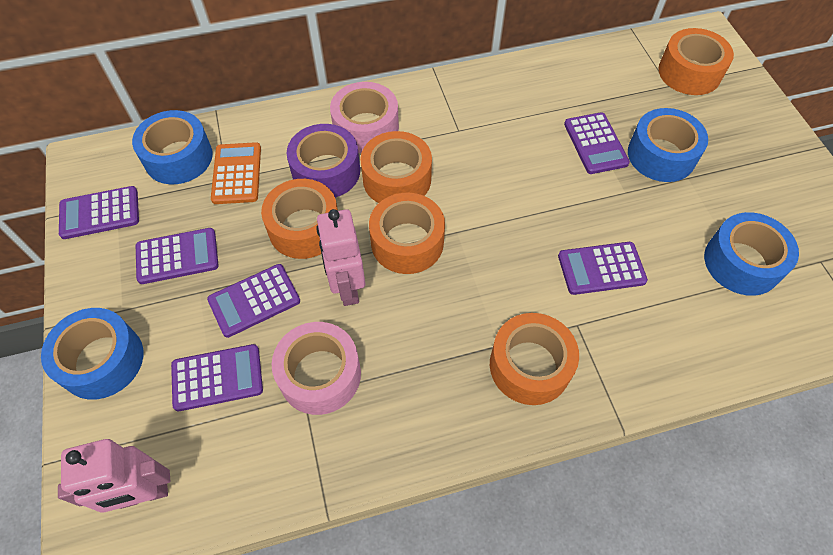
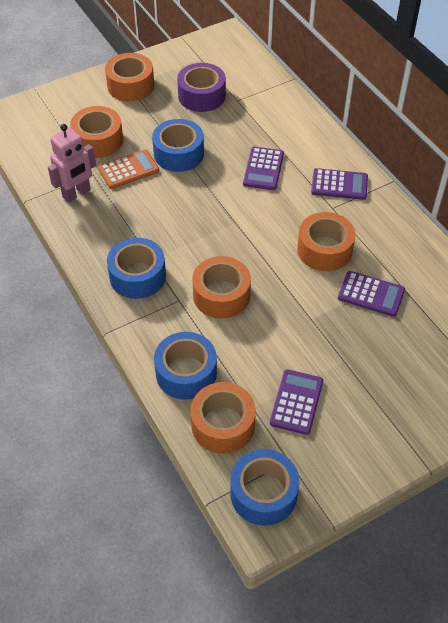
pink robot: 2 -> 1
pink tape: 2 -> 0
purple calculator: 6 -> 4

